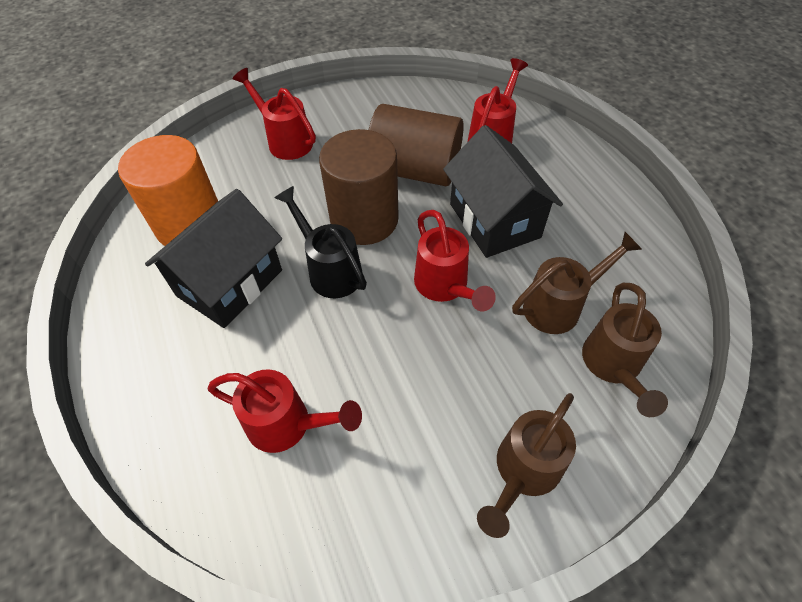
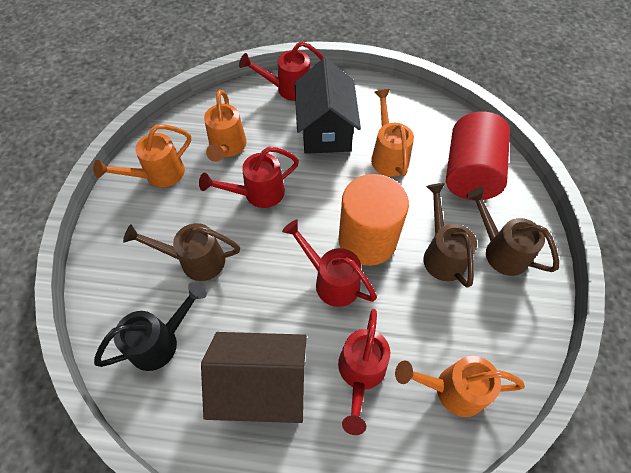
black house: 2 -> 1
brown cylinder: 2 -> 0
brown house: 0 -> 1
orange watering can: 0 -> 4
red cylinder: 0 -> 1

